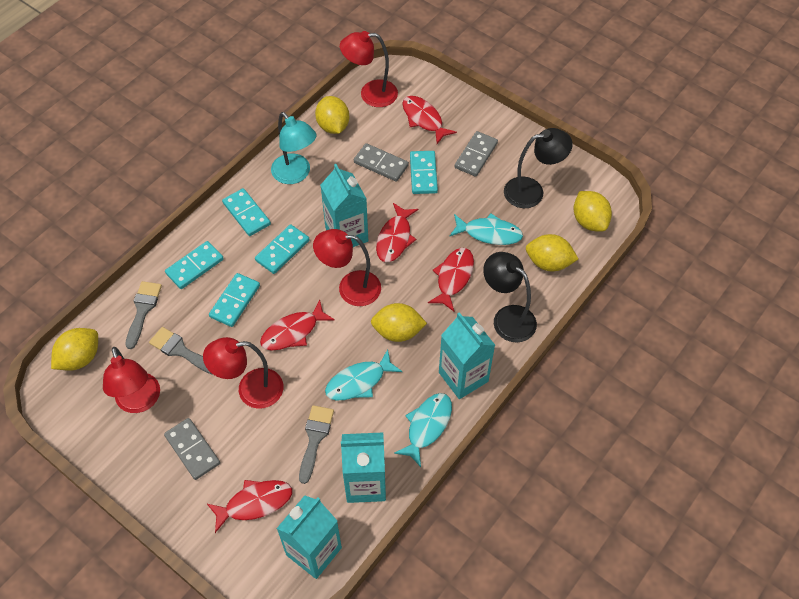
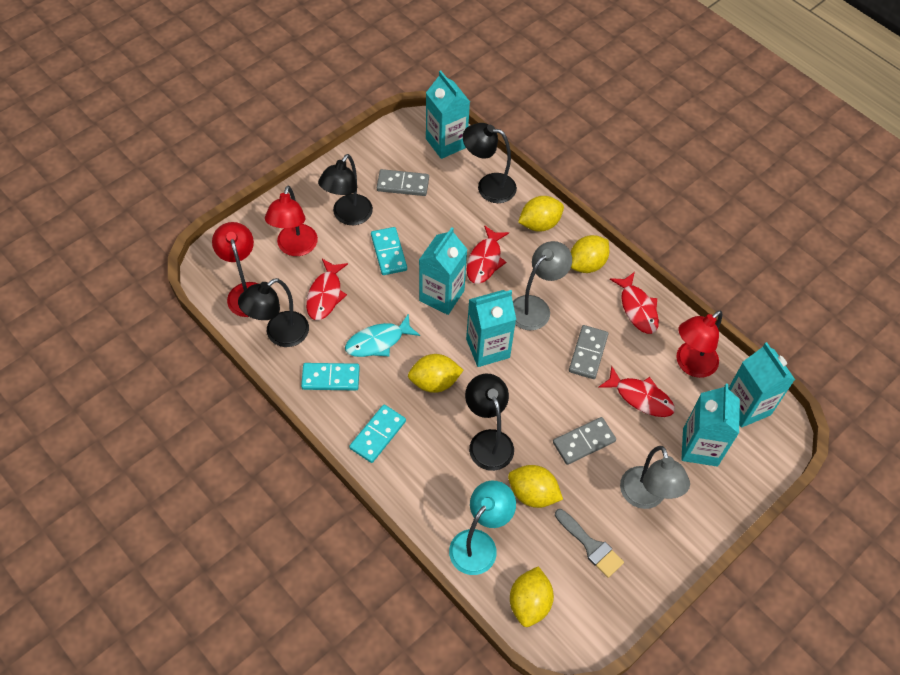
black lamp: 2 -> 4
grey brush: 3 -> 1
grey lamp: 0 -> 2
red fish: 5 -> 4
red lamp: 4 -> 3
turquoise carton: 4 -> 5
turquoise domino: 5 -> 3
turquoise fish: 3 -> 1

